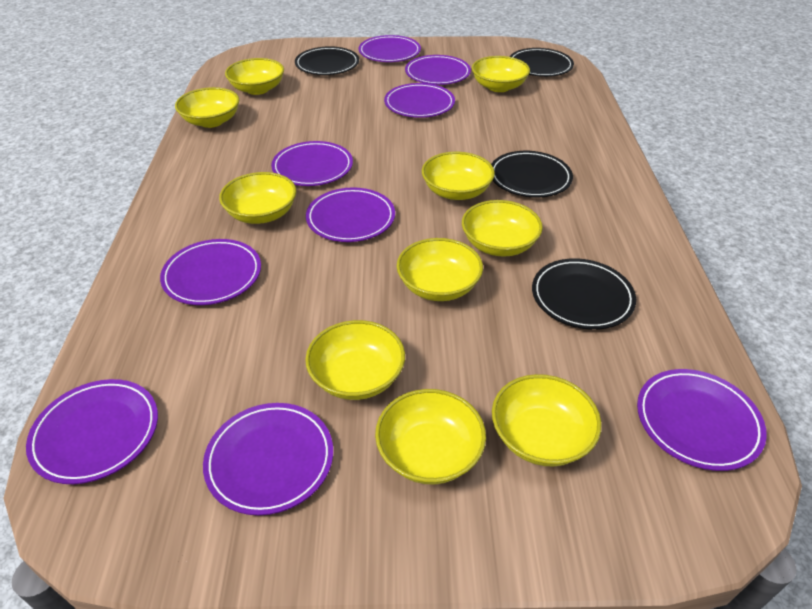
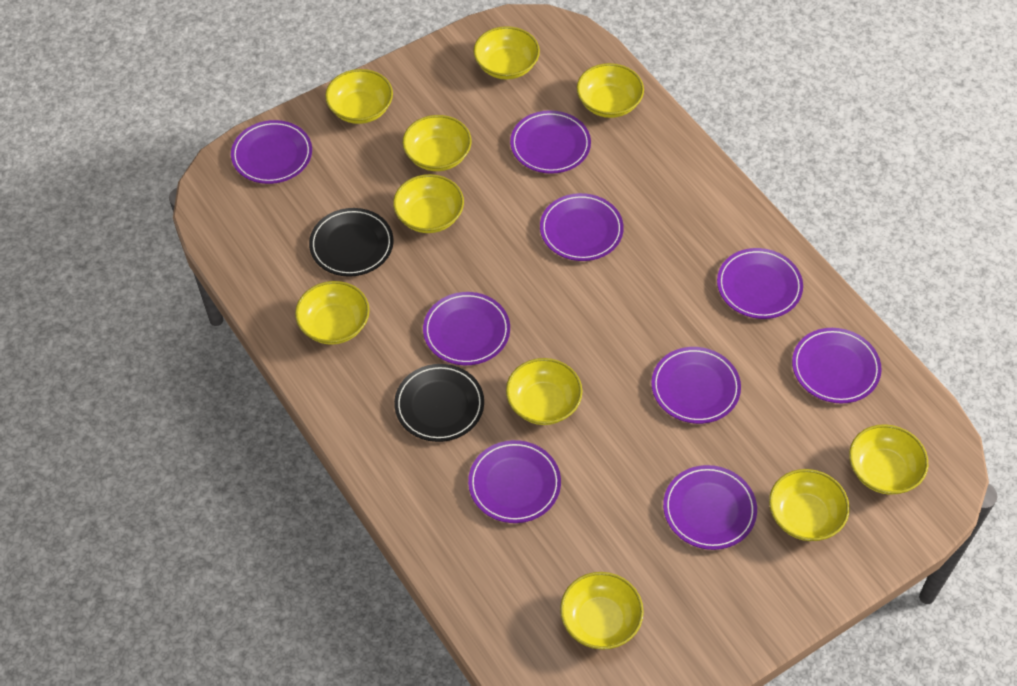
black plate: 4 -> 2

